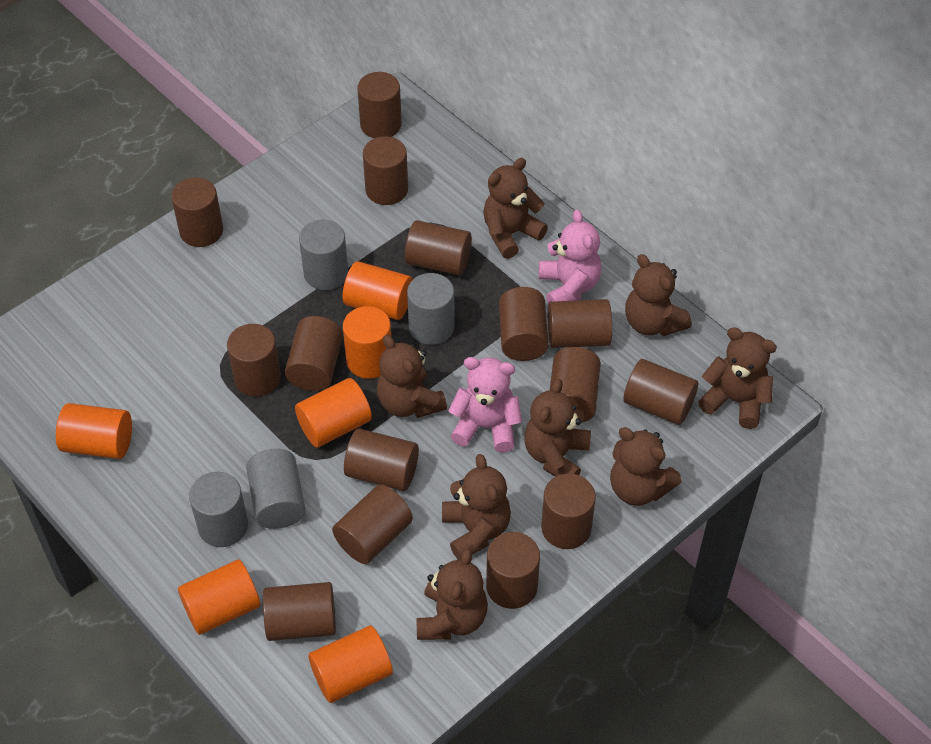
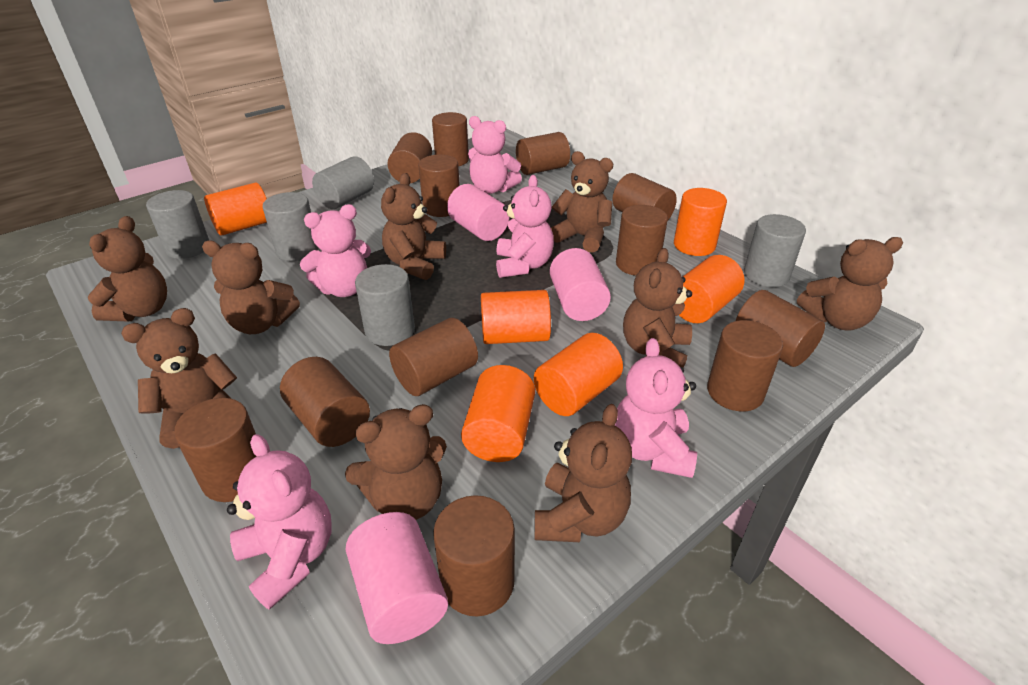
brown cylinder: 15 -> 12
brown teddy bear: 8 -> 9
grey cylinder: 4 -> 5
pink cylinder: 0 -> 3
pink teddy bear: 2 -> 5

